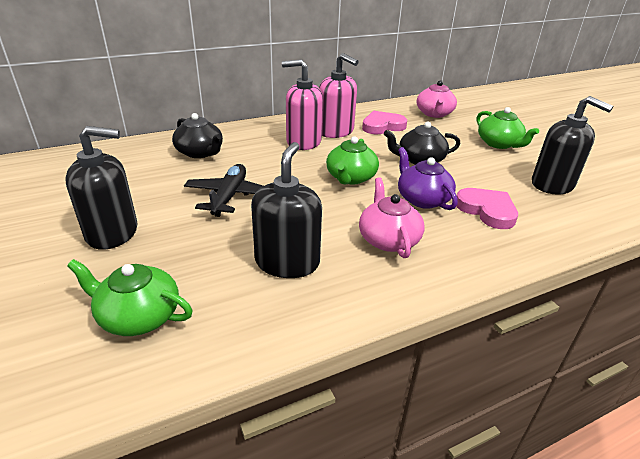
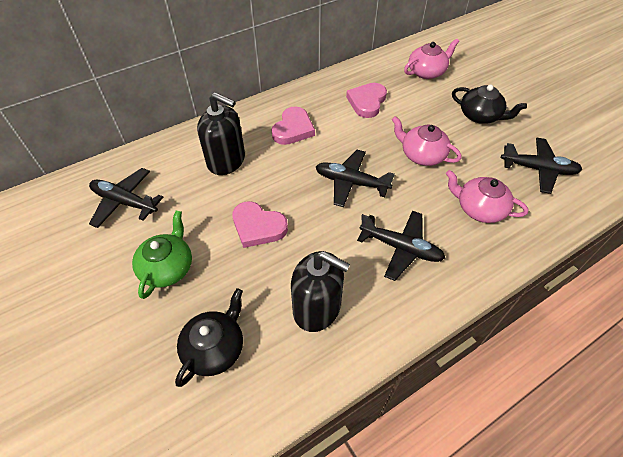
black plane: 1 -> 4
black soap dispenser: 3 -> 2
green teapot: 3 -> 1
pink heart: 2 -> 3
pink soap dispenser: 2 -> 0
pink teapot: 2 -> 3
purple teapot: 1 -> 0

